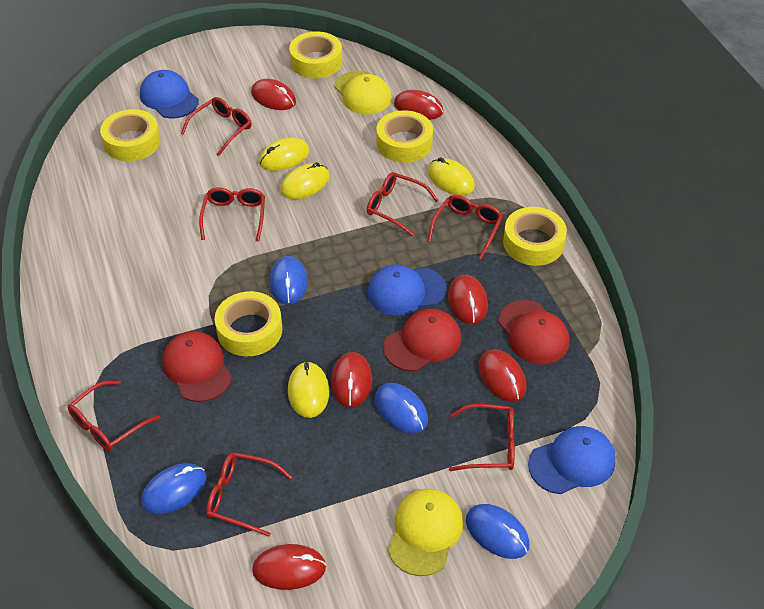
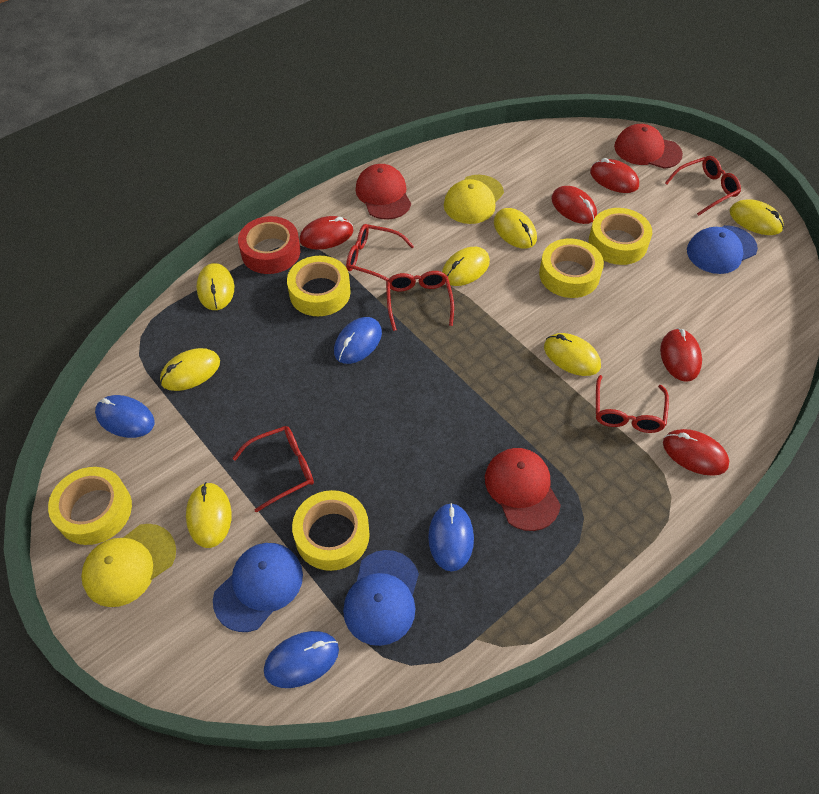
red glasses: 7 -> 5
red mouse: 6 -> 5
red tape: 0 -> 1
yellow mouse: 4 -> 7

